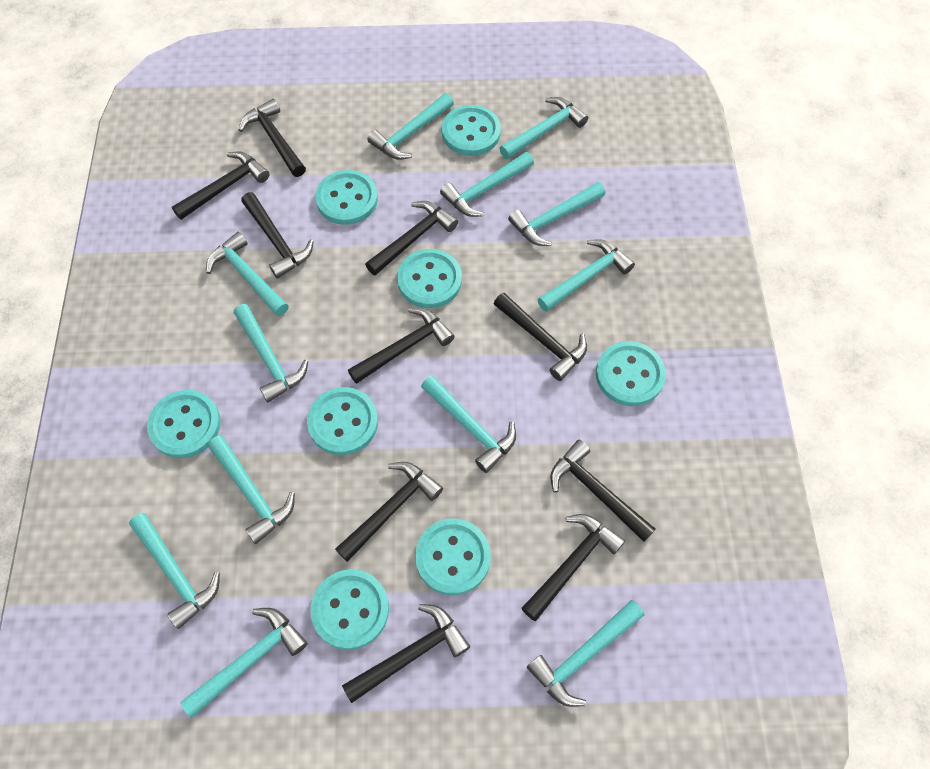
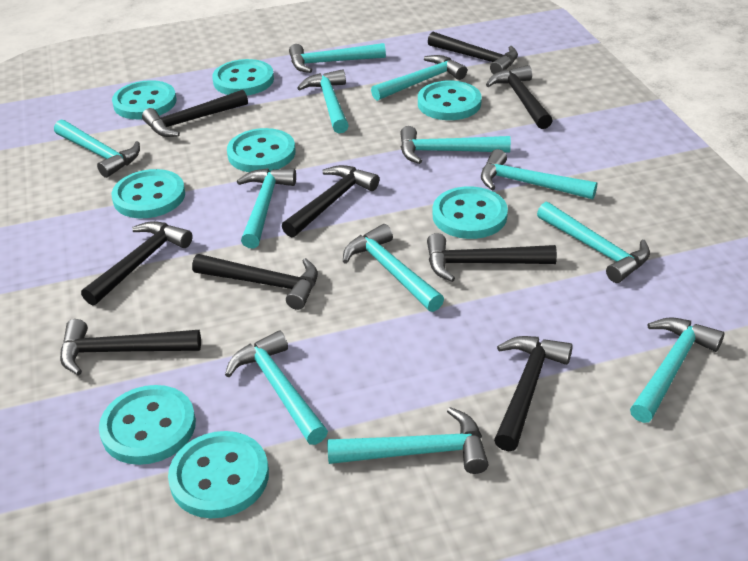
black hammer: 10 -> 9

